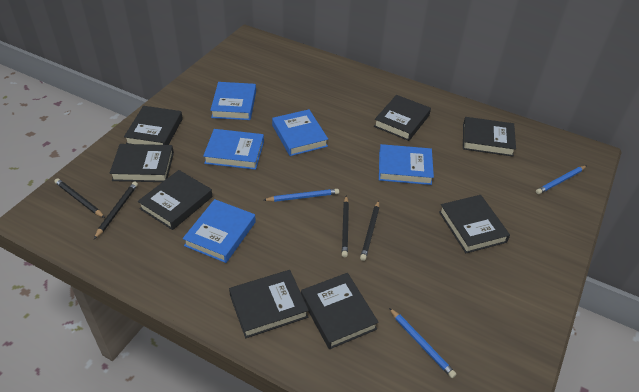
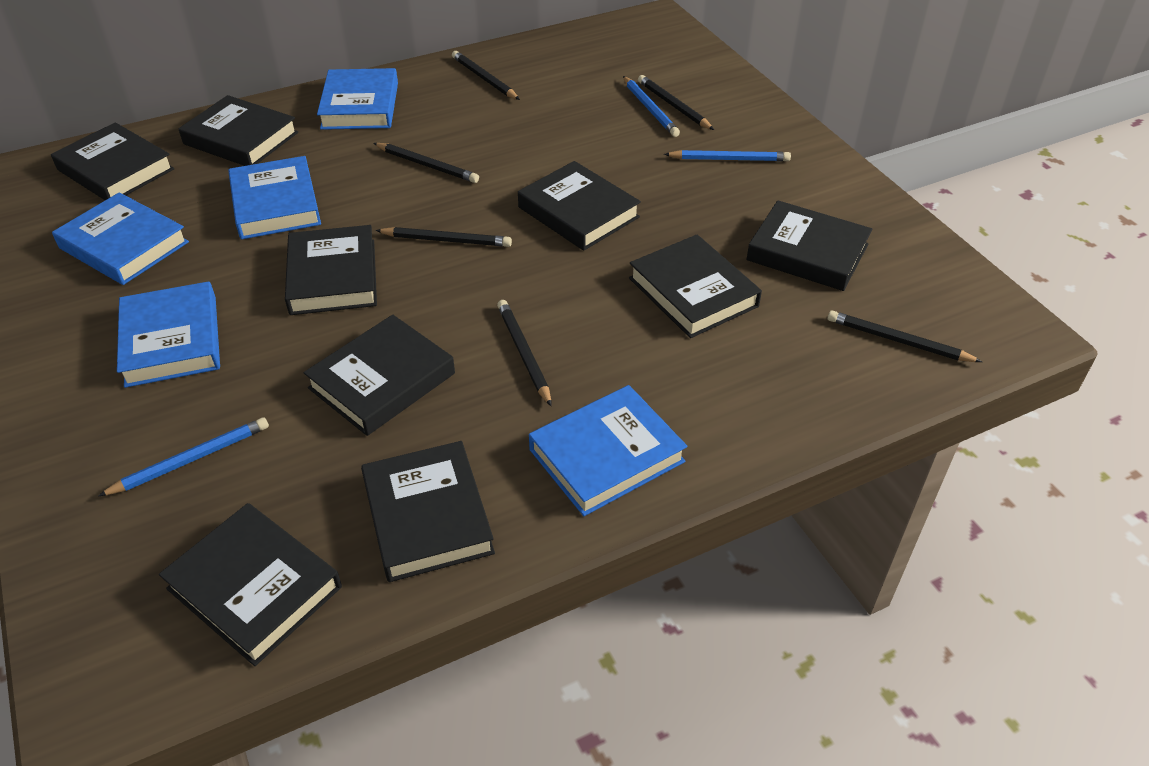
black book: 8 -> 9
black pencil: 4 -> 6

